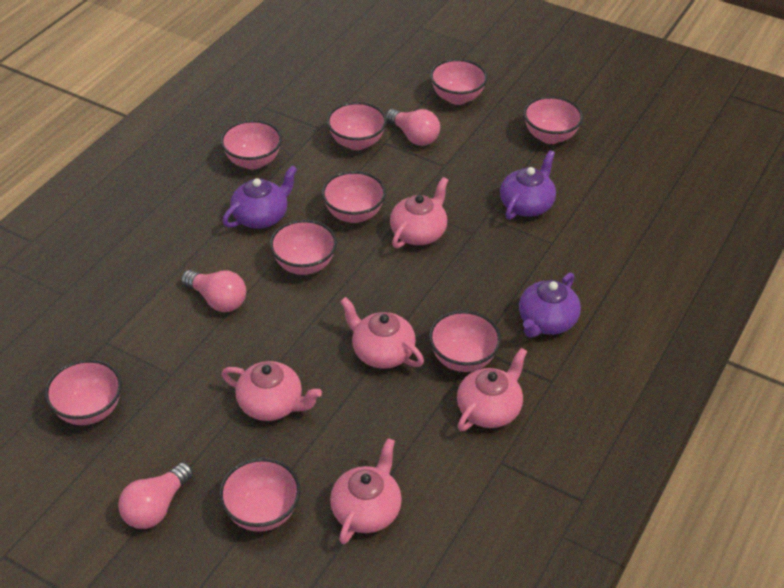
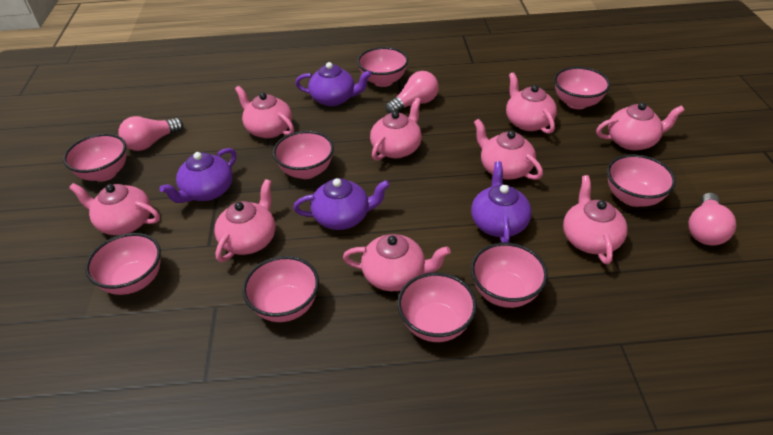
pink teapot: 5 -> 9
purple teapot: 3 -> 4

